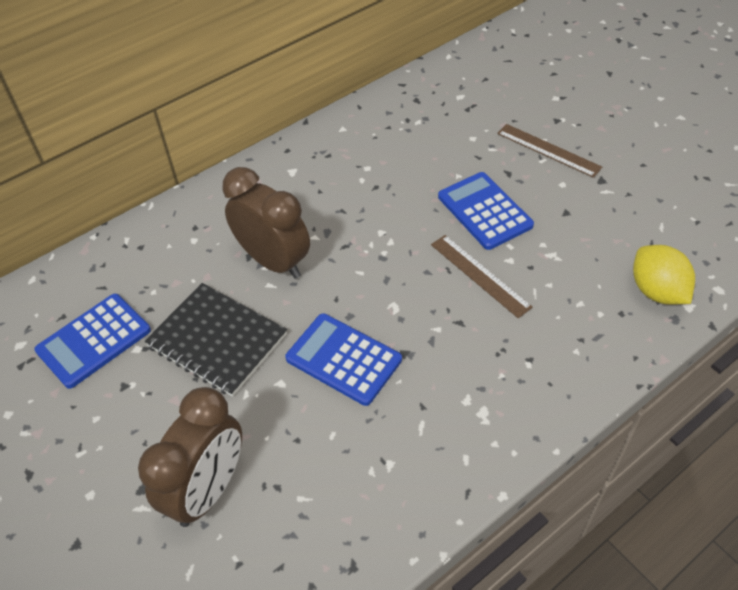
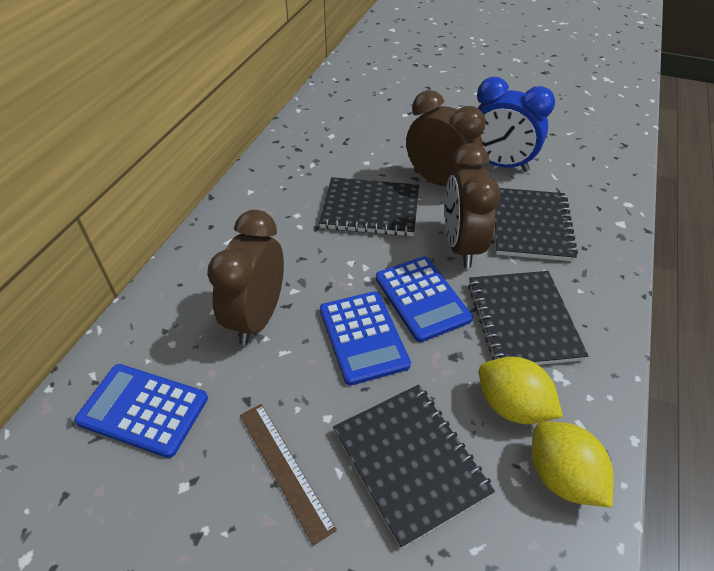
black notebook: 1 -> 4
blue clock: 0 -> 1
brown clock: 2 -> 3
brown ruler: 2 -> 1
yellow lemon: 1 -> 2

